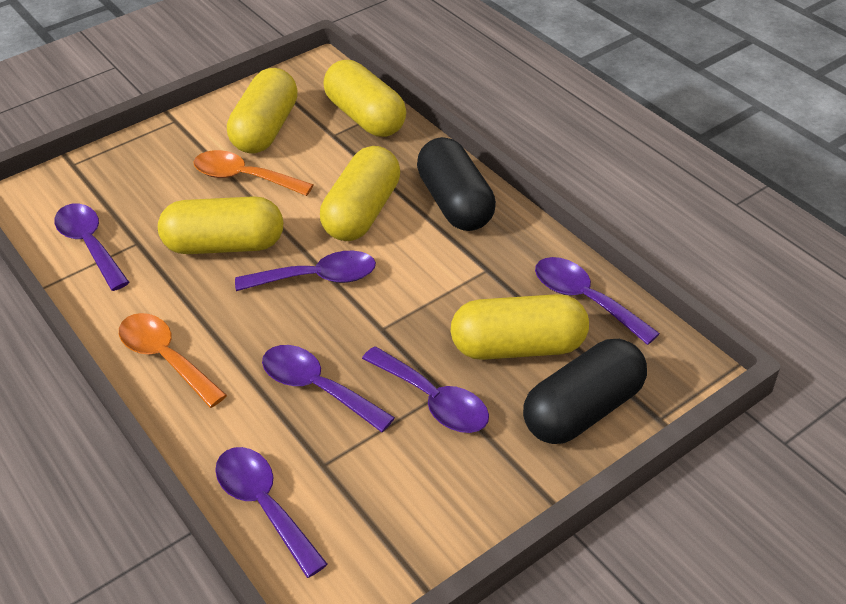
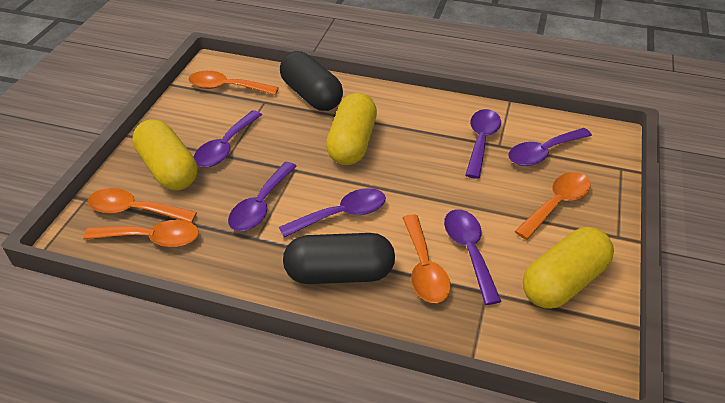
orange spoon: 2 -> 5
yellow capsule: 5 -> 3

